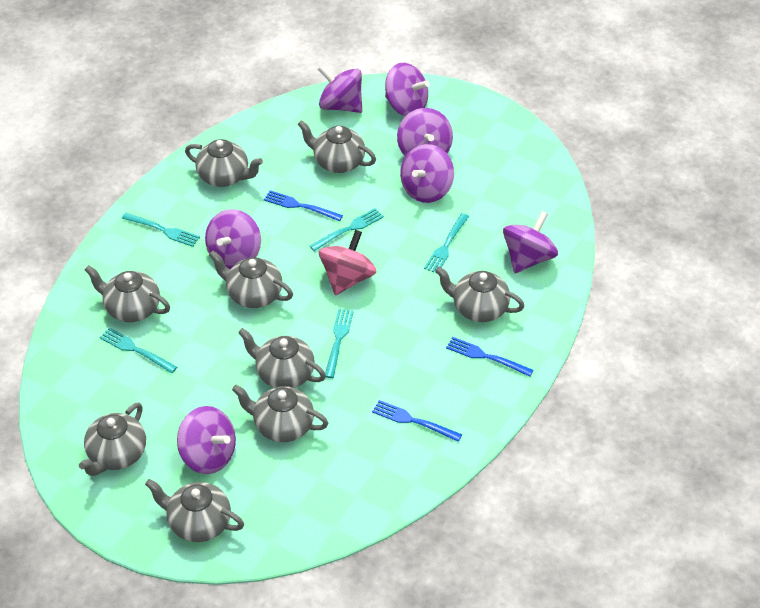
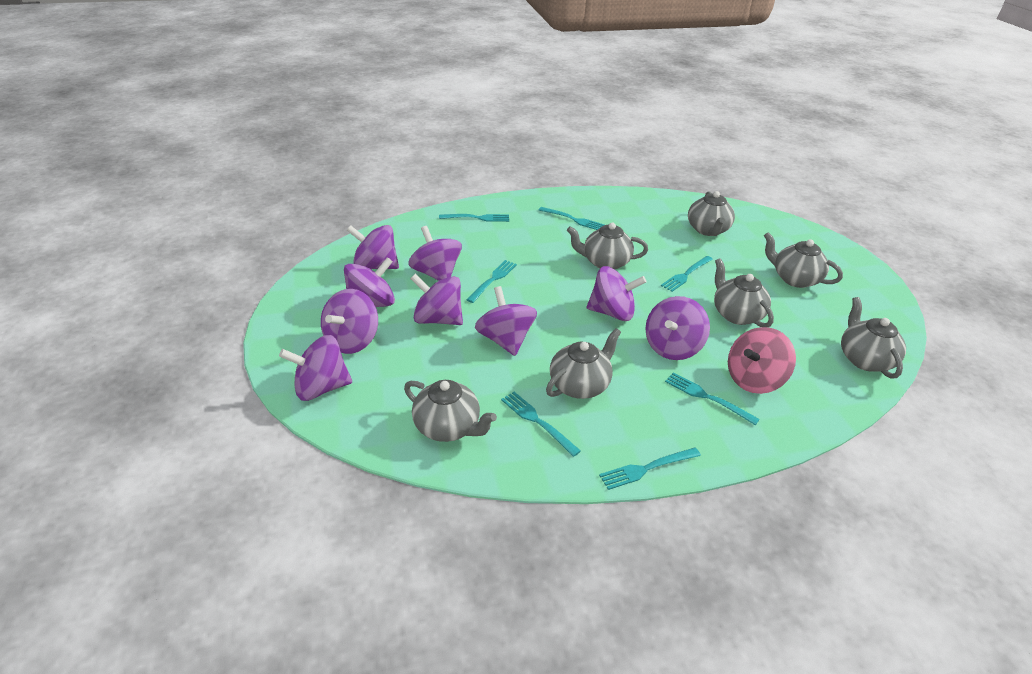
blue fork: 3 -> 0
grey teapot: 9 -> 7
purple spinning top: 7 -> 9
turquoise fork: 5 -> 7

